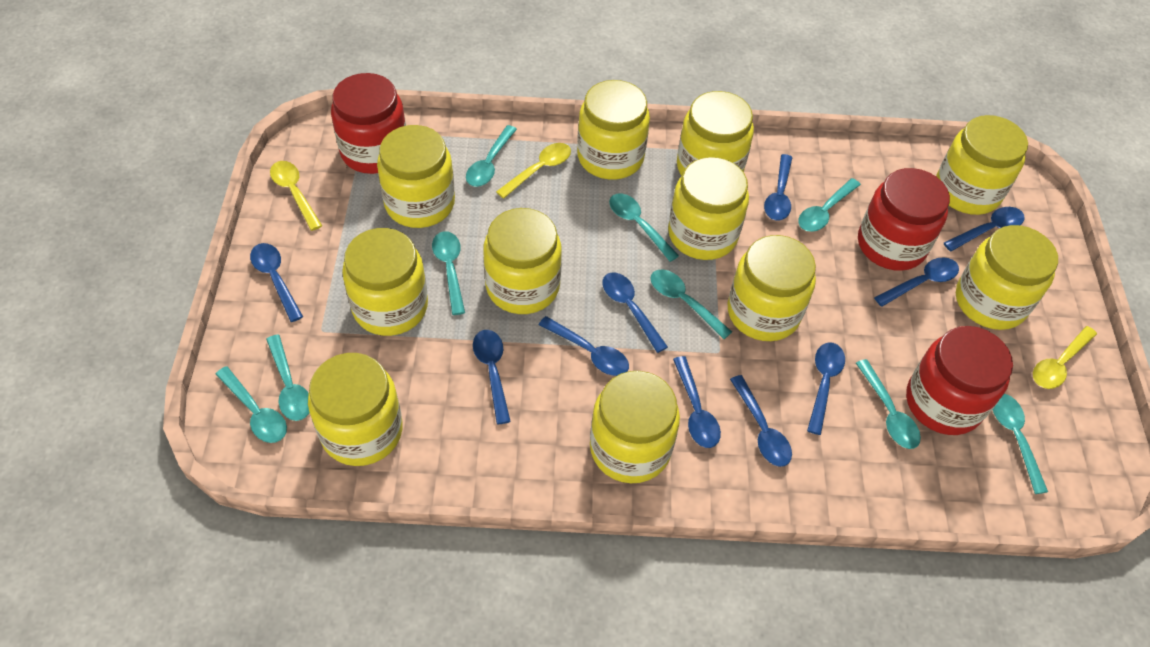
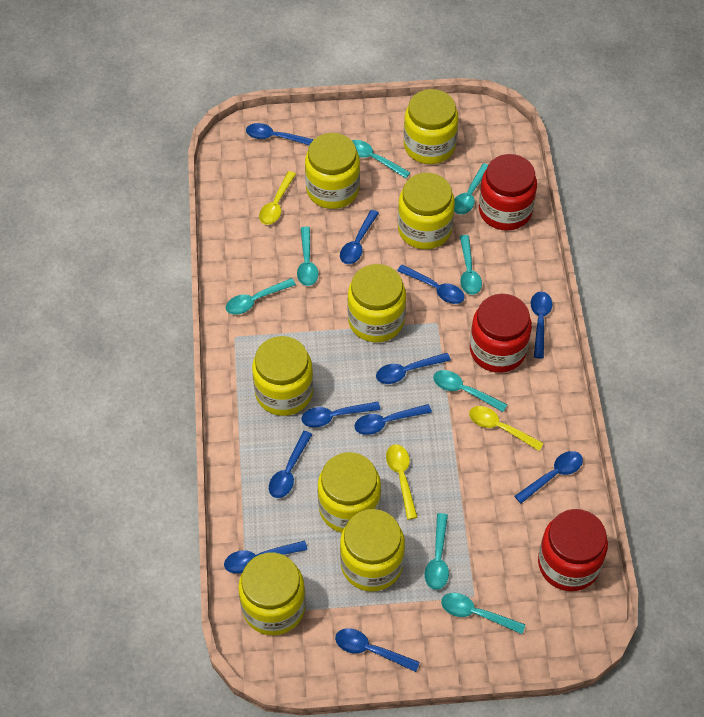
blue spoon: 10 -> 11
turquoise spoon: 9 -> 8
yellow jar: 11 -> 8

